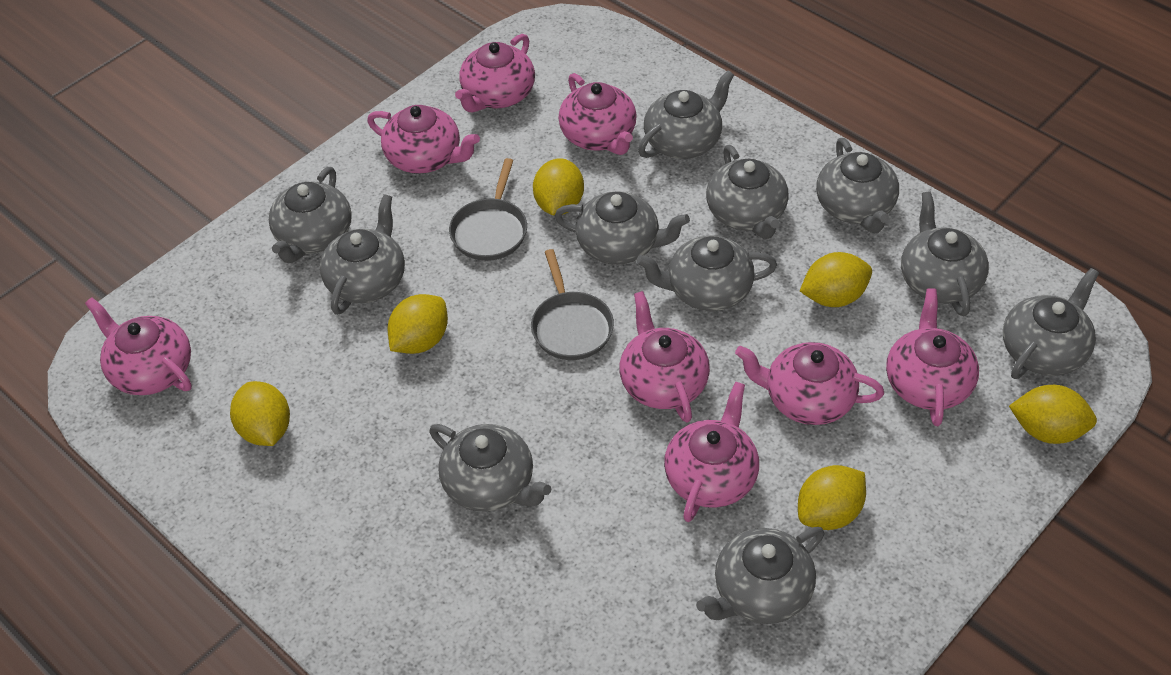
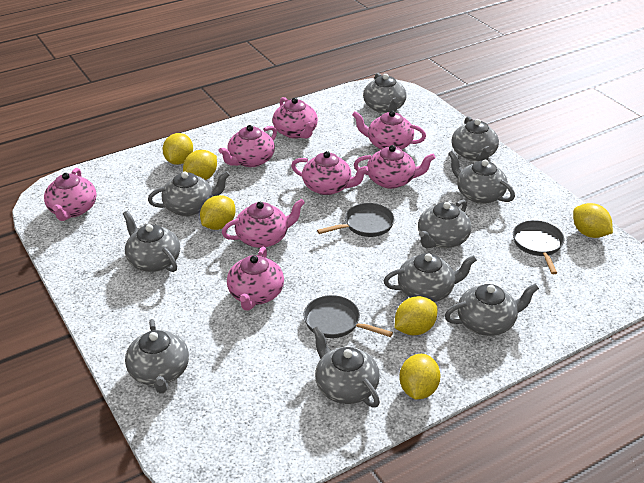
grey pan: 2 -> 3
grey teapot: 11 -> 10

